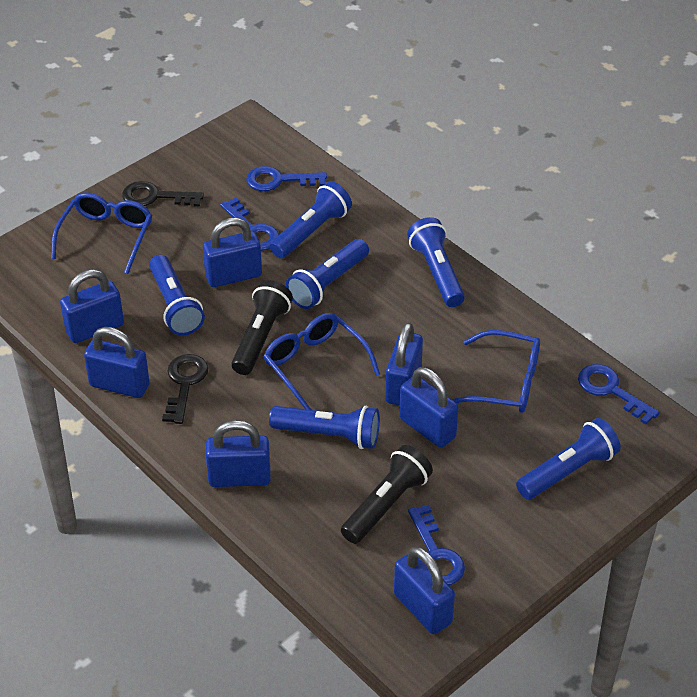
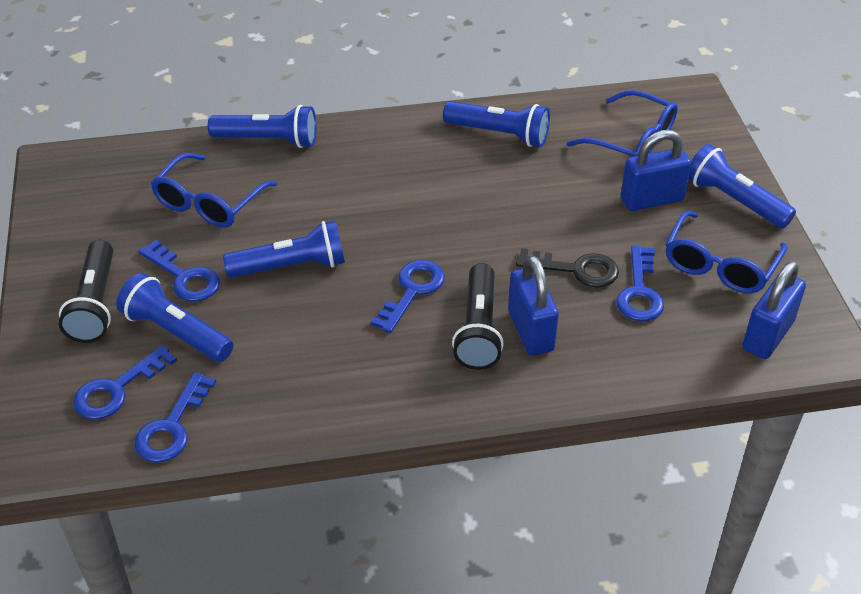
black key: 2 -> 1
blue flashlight: 6 -> 5
blue key: 4 -> 5
blue padlock: 7 -> 3

